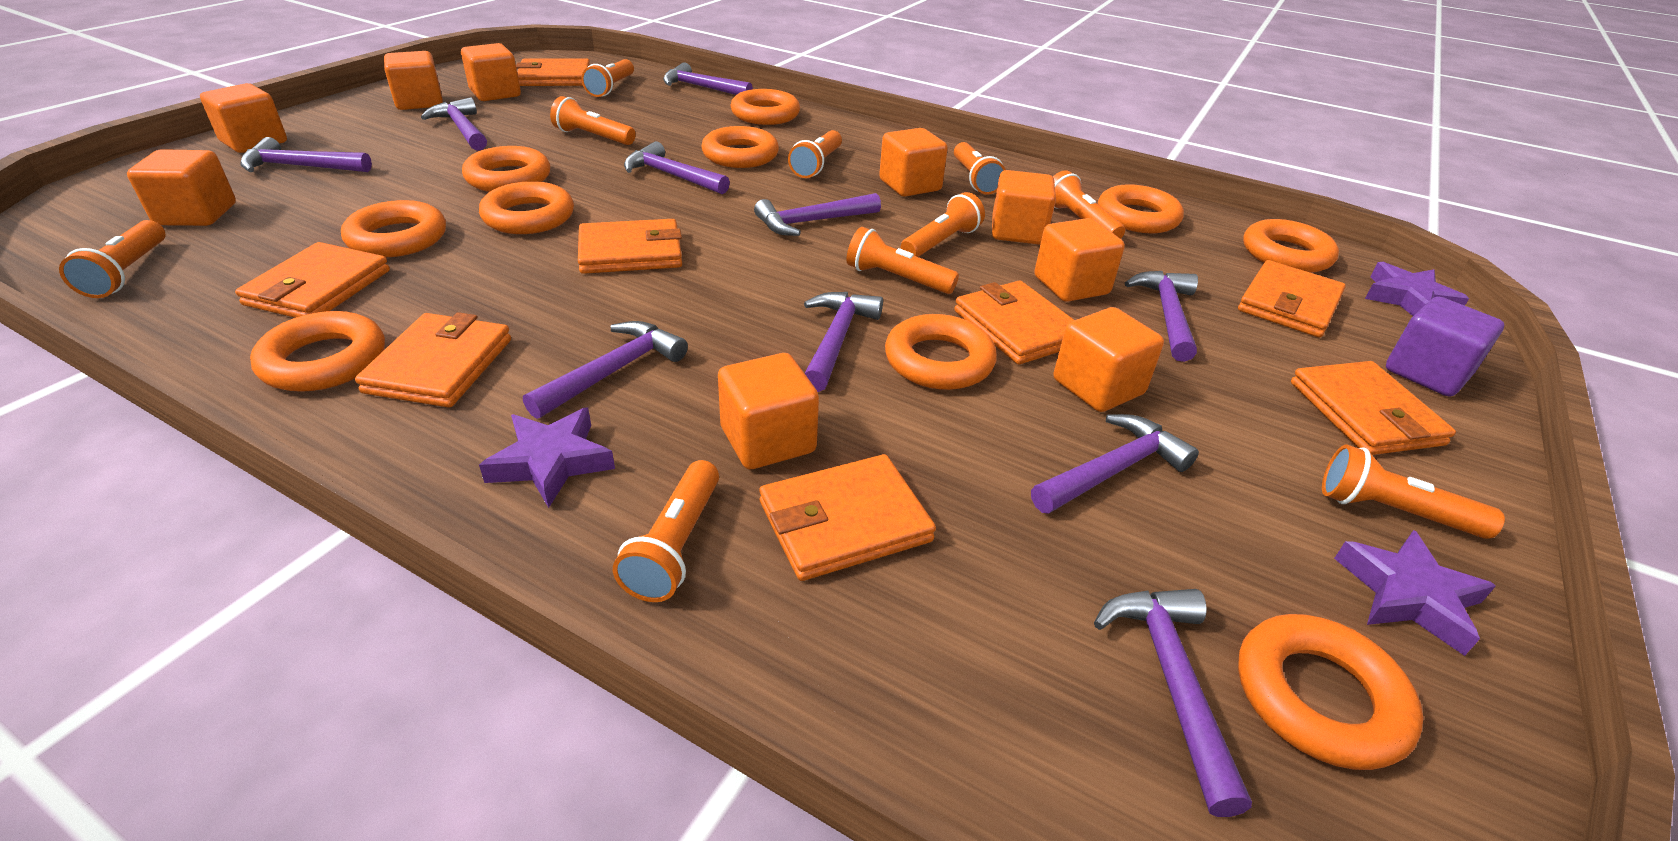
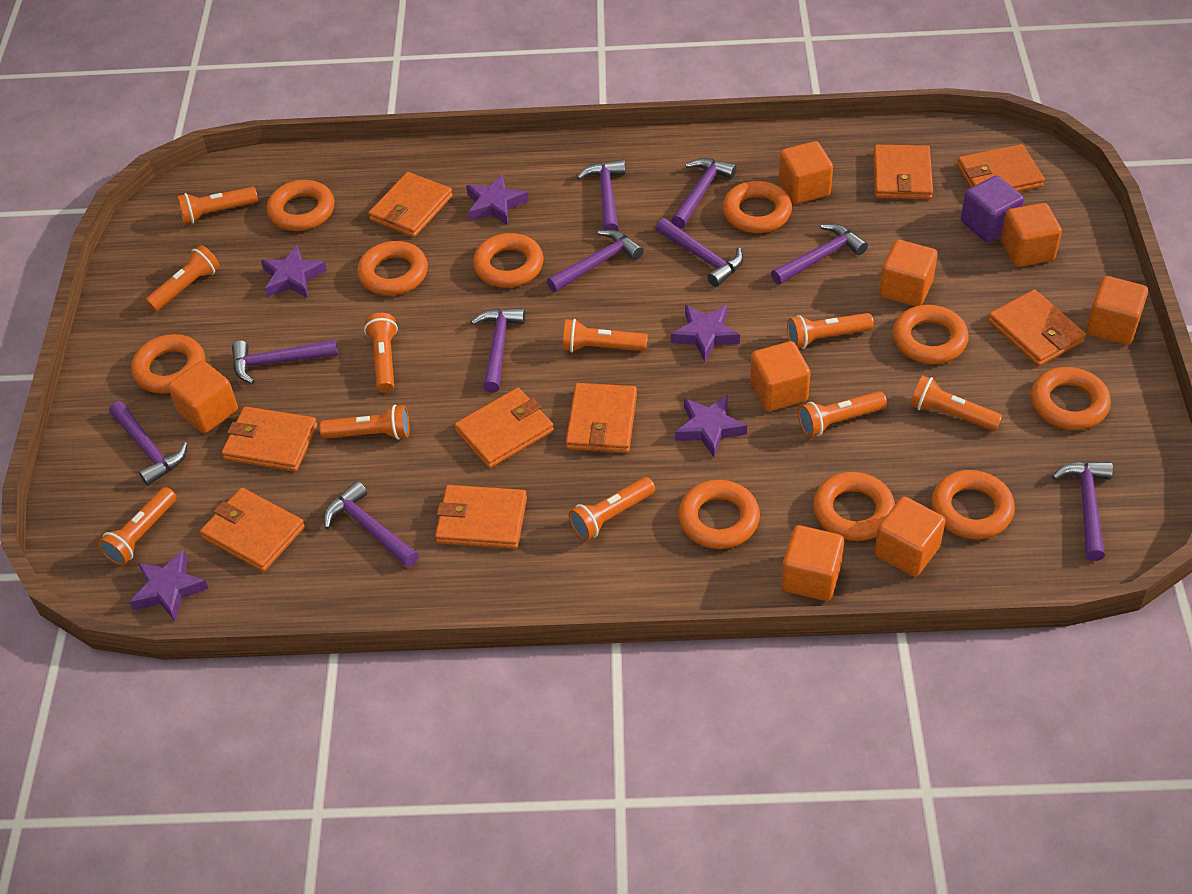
orange cube: 9 -> 8
orange wallet: 8 -> 9
purple star: 3 -> 5

